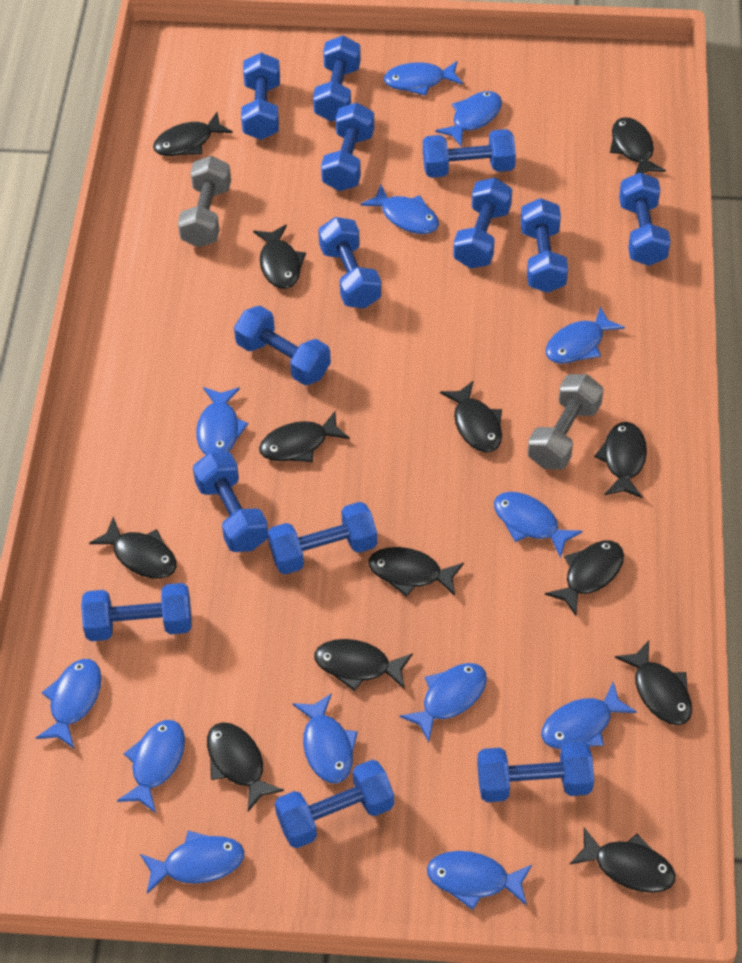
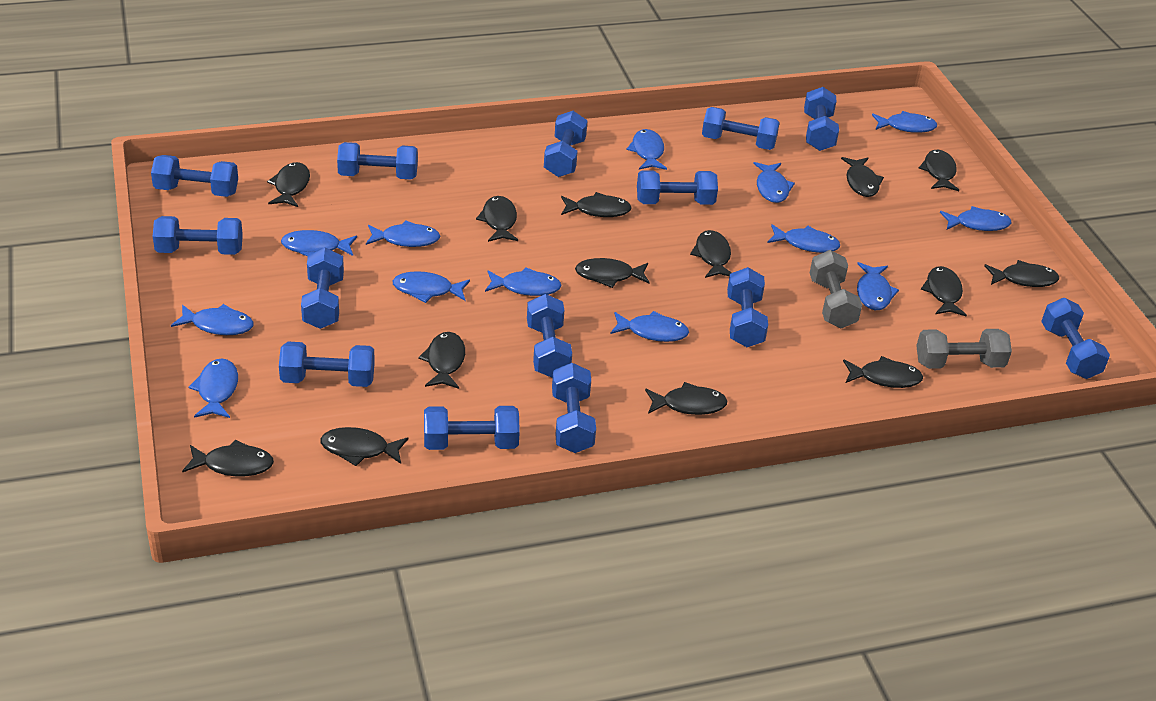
black fish: 13 -> 14

